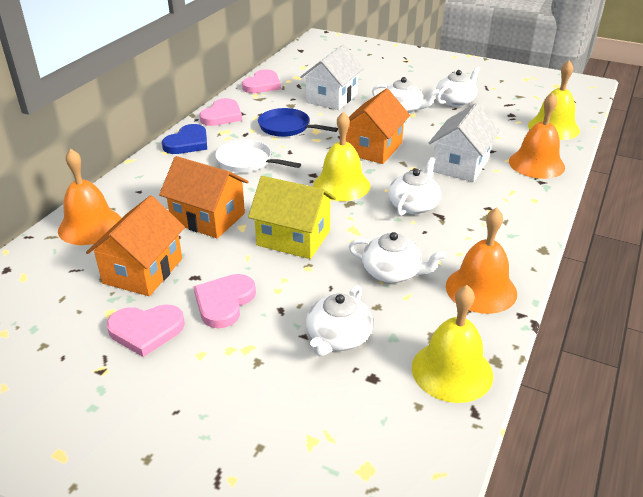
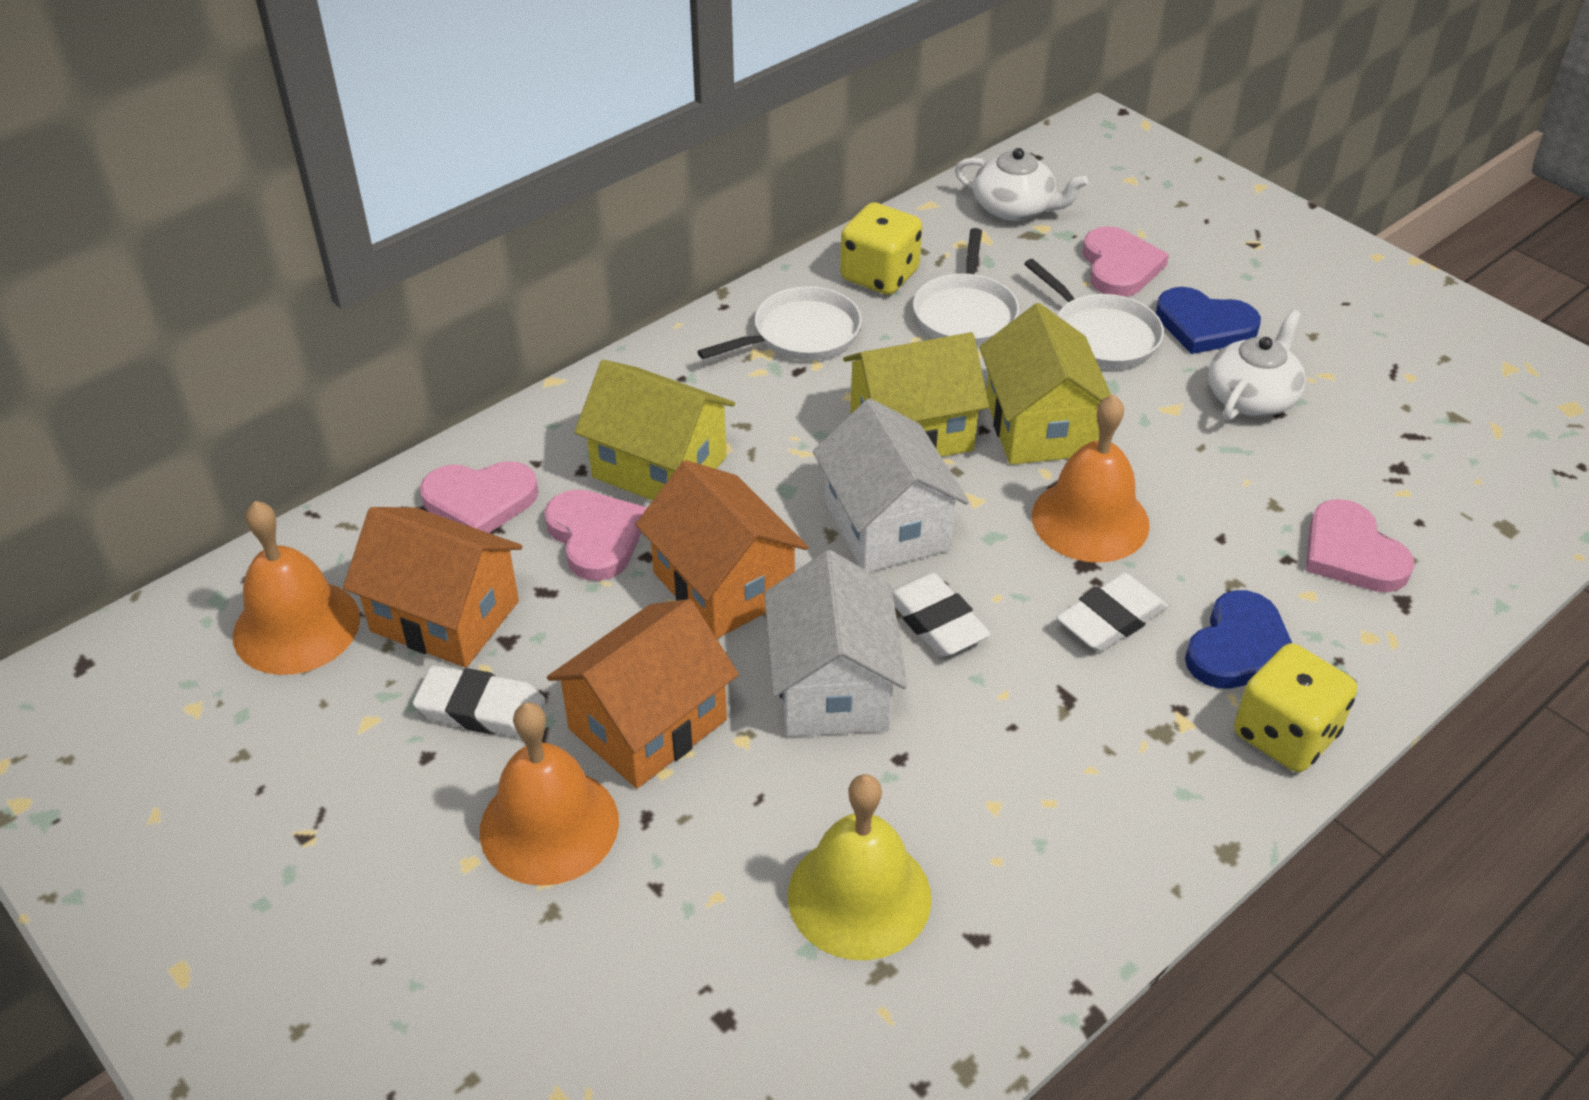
blue heart: 1 -> 2
blue pan: 1 -> 0
white eraser: 0 -> 3
white pan: 1 -> 3
white teapot: 5 -> 2
yellow bell: 3 -> 1
yellow dice: 0 -> 2
yellow house: 1 -> 3

